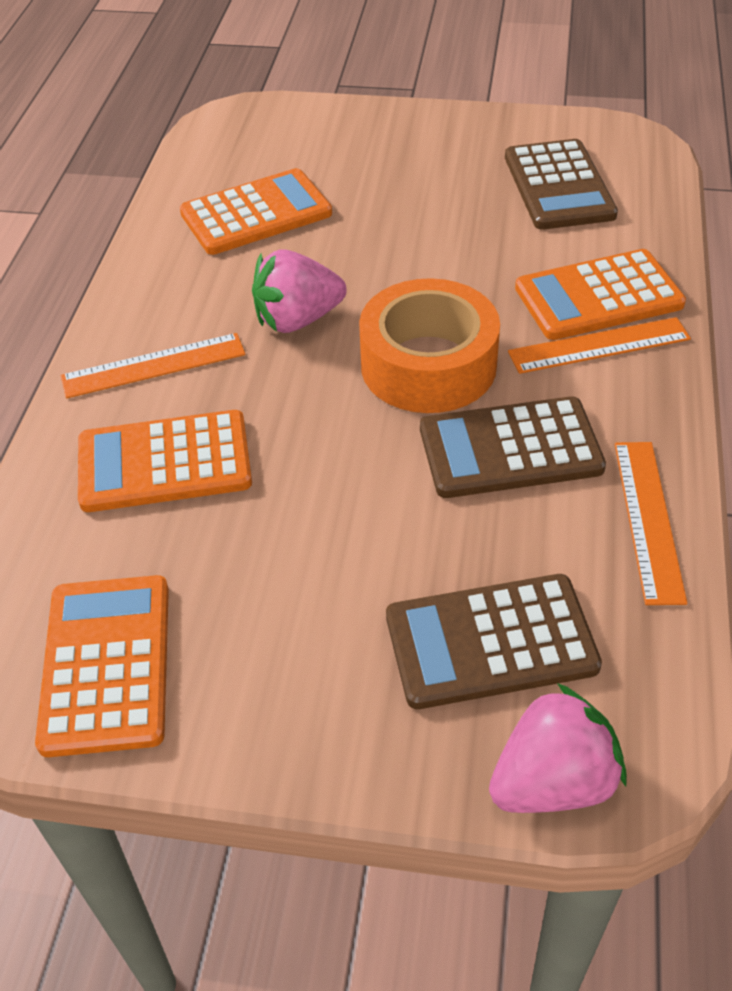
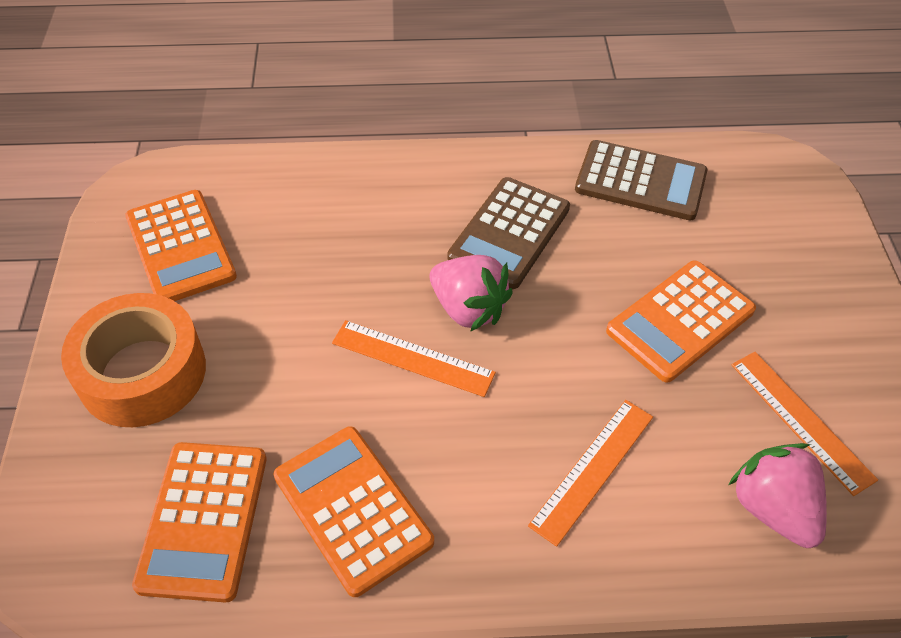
brown calculator: 3 -> 2

